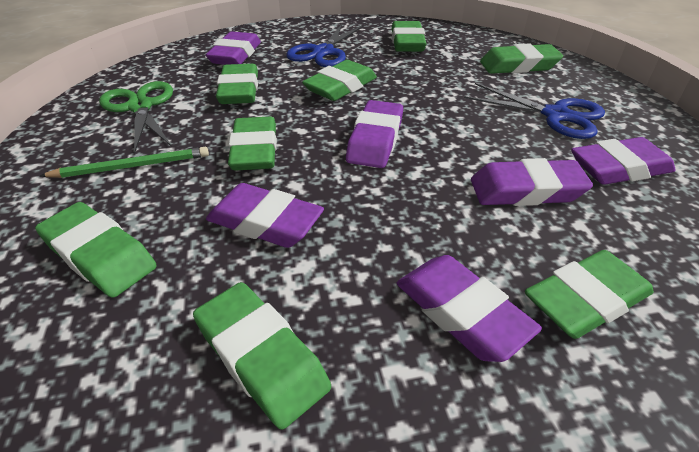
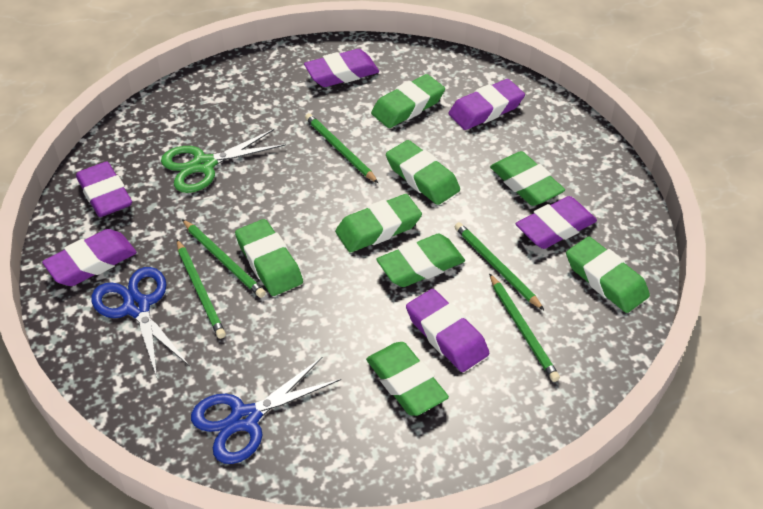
green pencil: 1 -> 5

